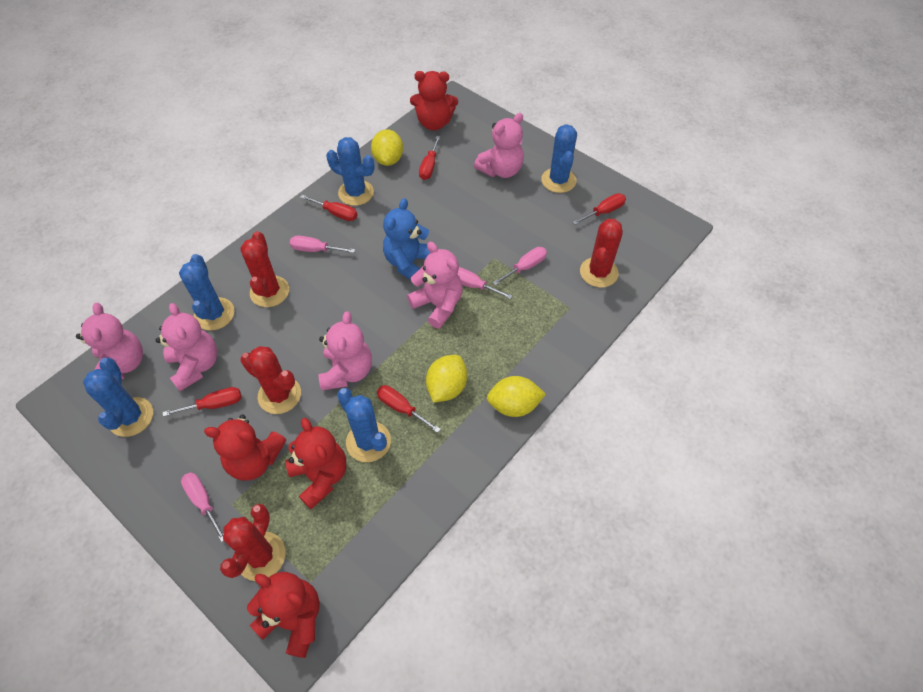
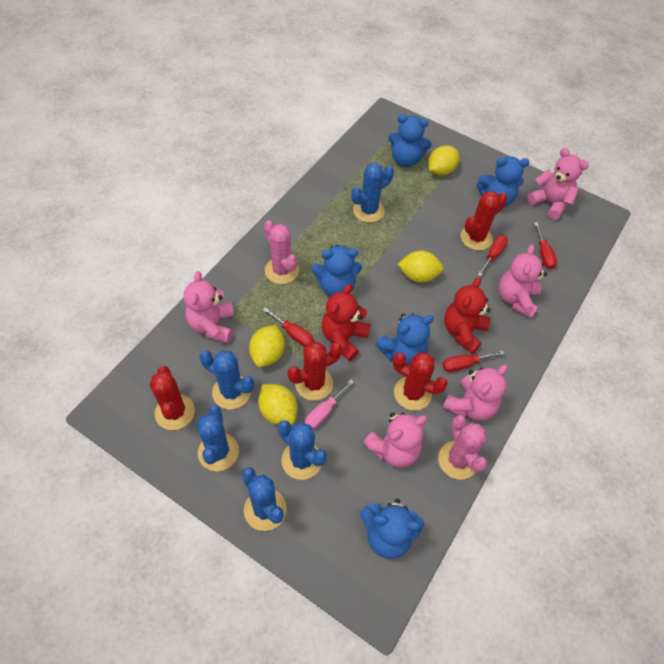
blue teddy bear: 1 -> 5
pink cactus: 0 -> 2
pink screwdriver: 4 -> 1
red screwdriver: 5 -> 4
red teddy bear: 4 -> 2
yellow lemon: 3 -> 4

